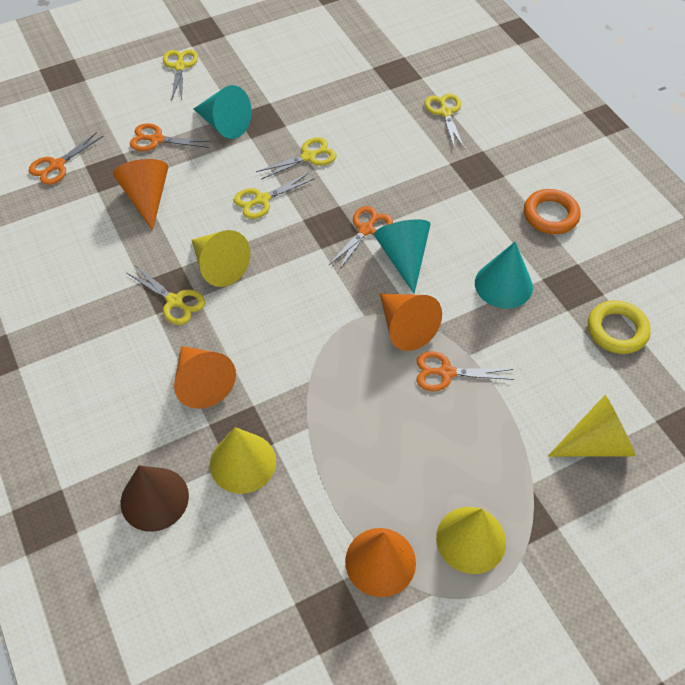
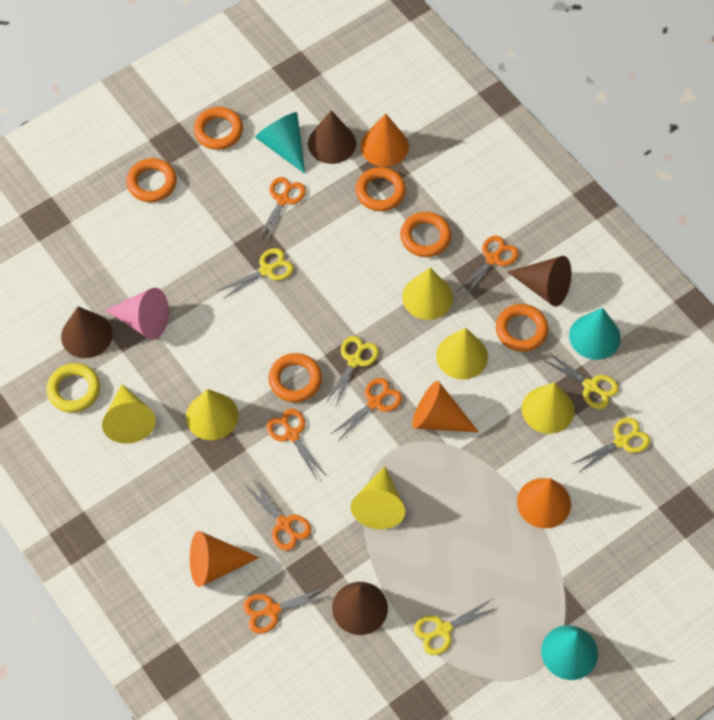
brown cone: 1 -> 4
orange ring: 1 -> 6
orange scissors: 4 -> 6
pink cone: 0 -> 1
yellow cone: 4 -> 6

